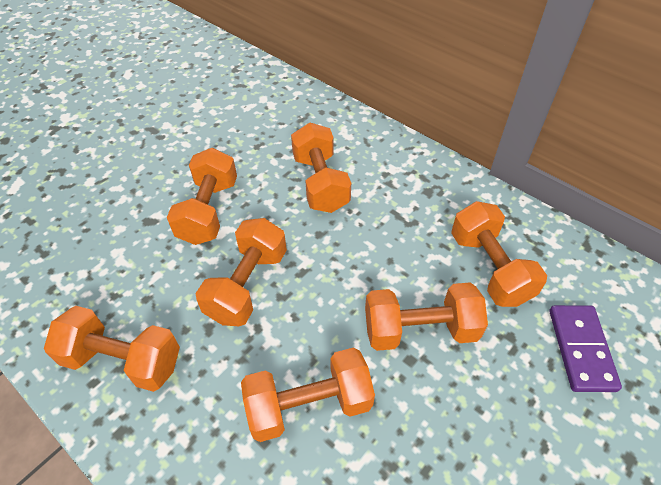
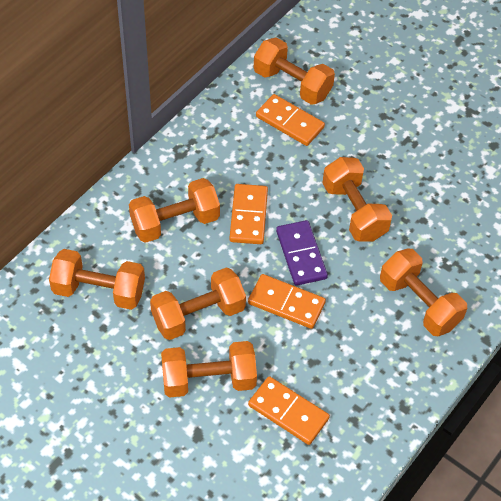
orange domino: 0 -> 4

